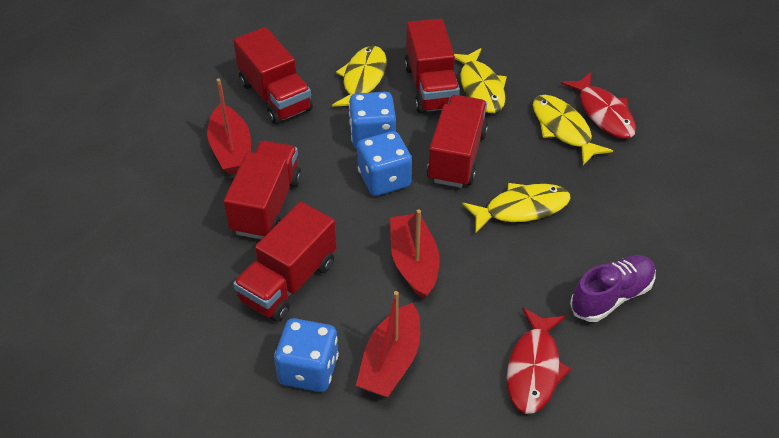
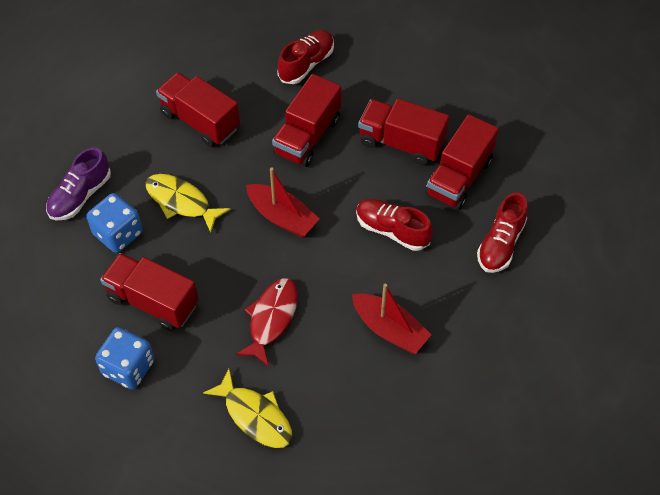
blue dice: 3 -> 2
red boat: 3 -> 2
red fish: 2 -> 1
red shoe: 0 -> 3
yellow fish: 4 -> 2

